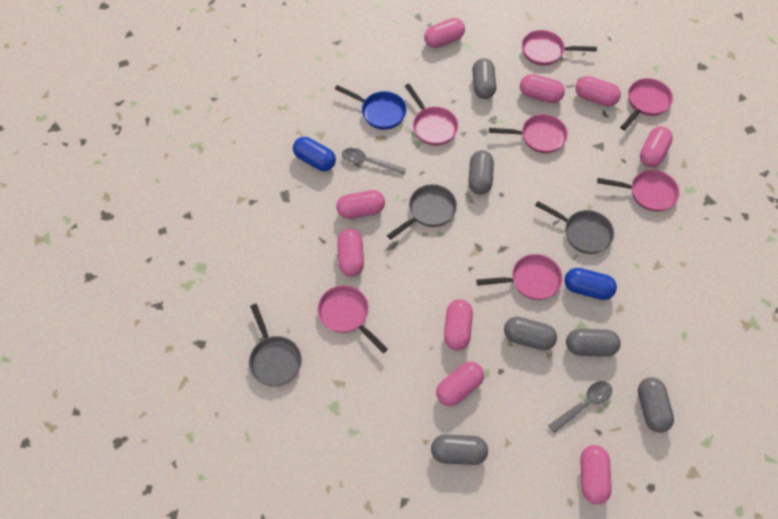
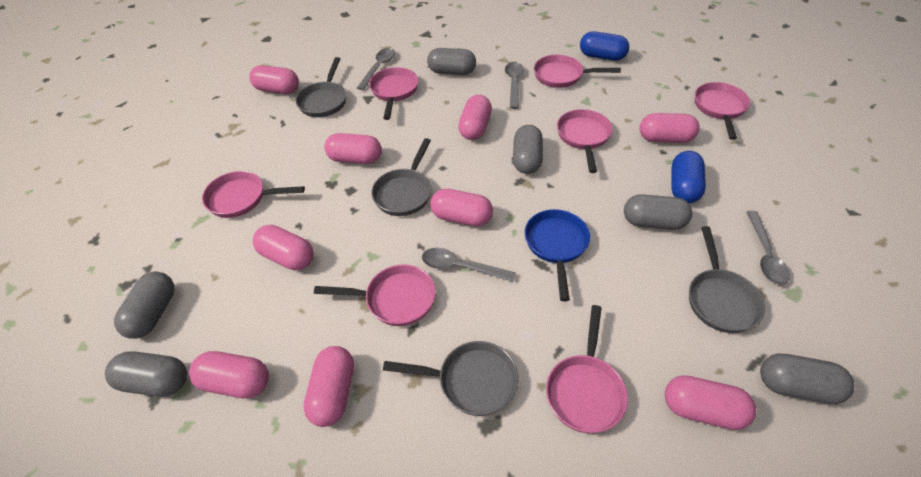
grey pan: 3 -> 4
grey spoon: 2 -> 4

